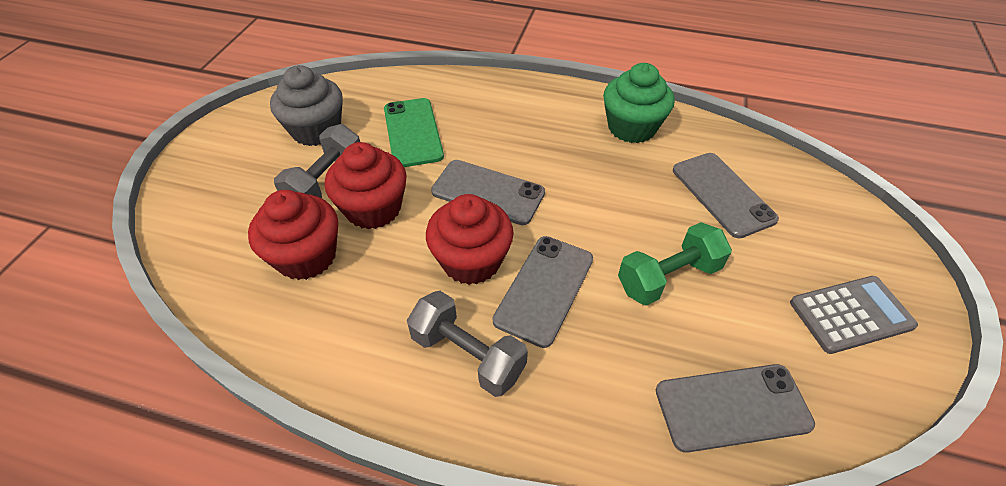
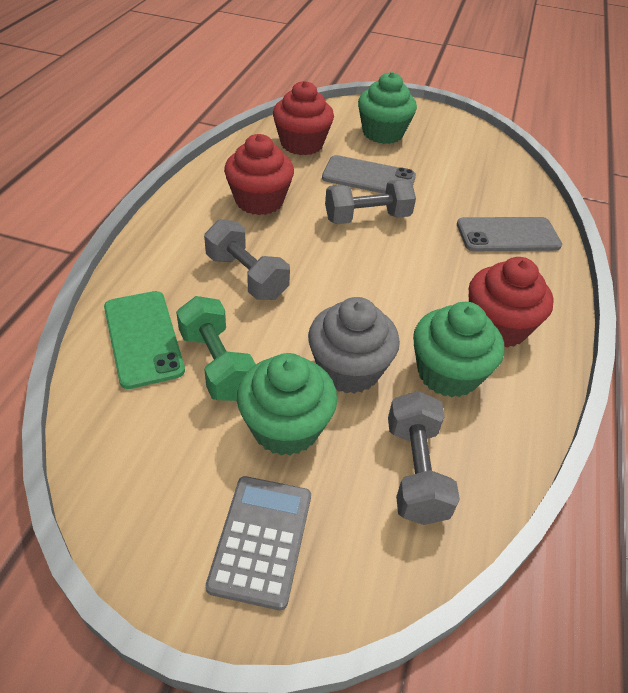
green cupcake: 1 -> 3
grey dumbbell: 2 -> 3
grey phone: 4 -> 2

